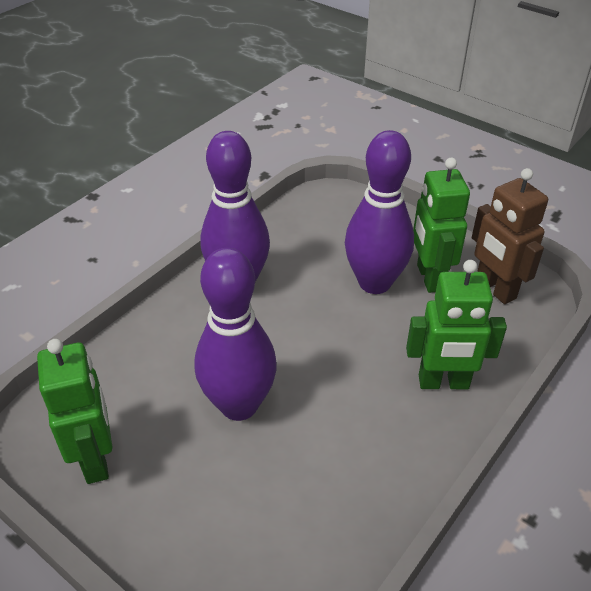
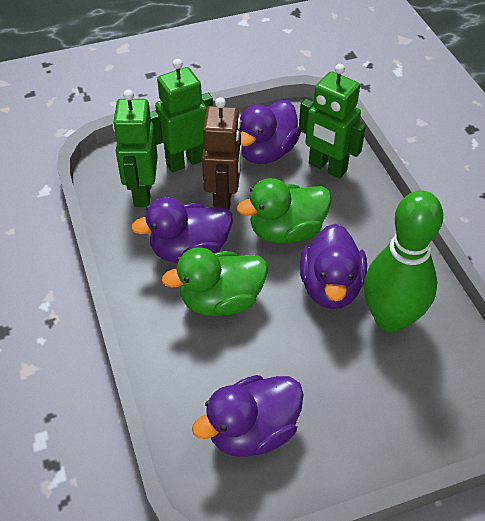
green bowling pin: 0 -> 1
green duck: 0 -> 2
purple bowling pin: 3 -> 0
purple duck: 0 -> 4

